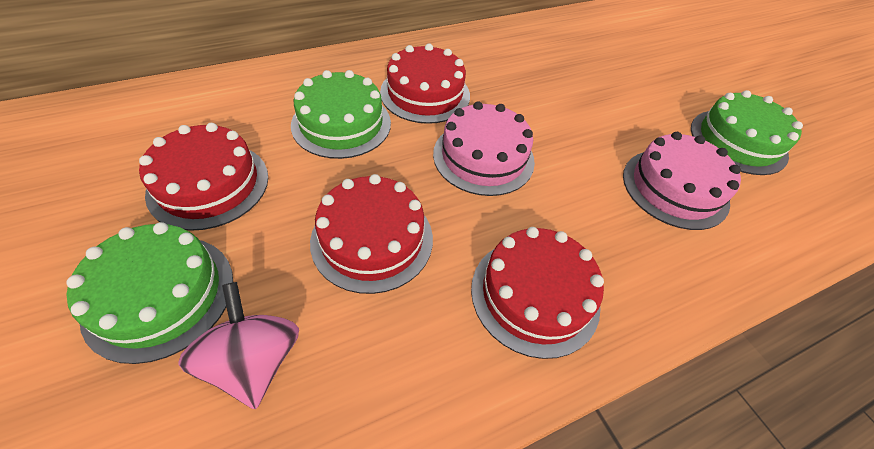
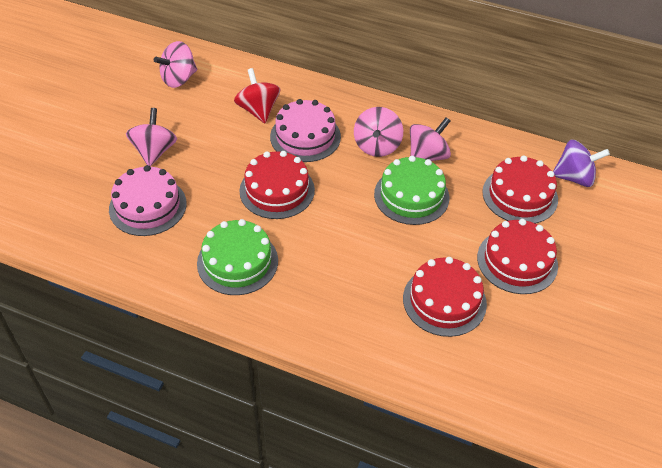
green cake: 3 -> 2
pink spinning top: 1 -> 4
purple spinning top: 0 -> 1
red spinning top: 0 -> 1

